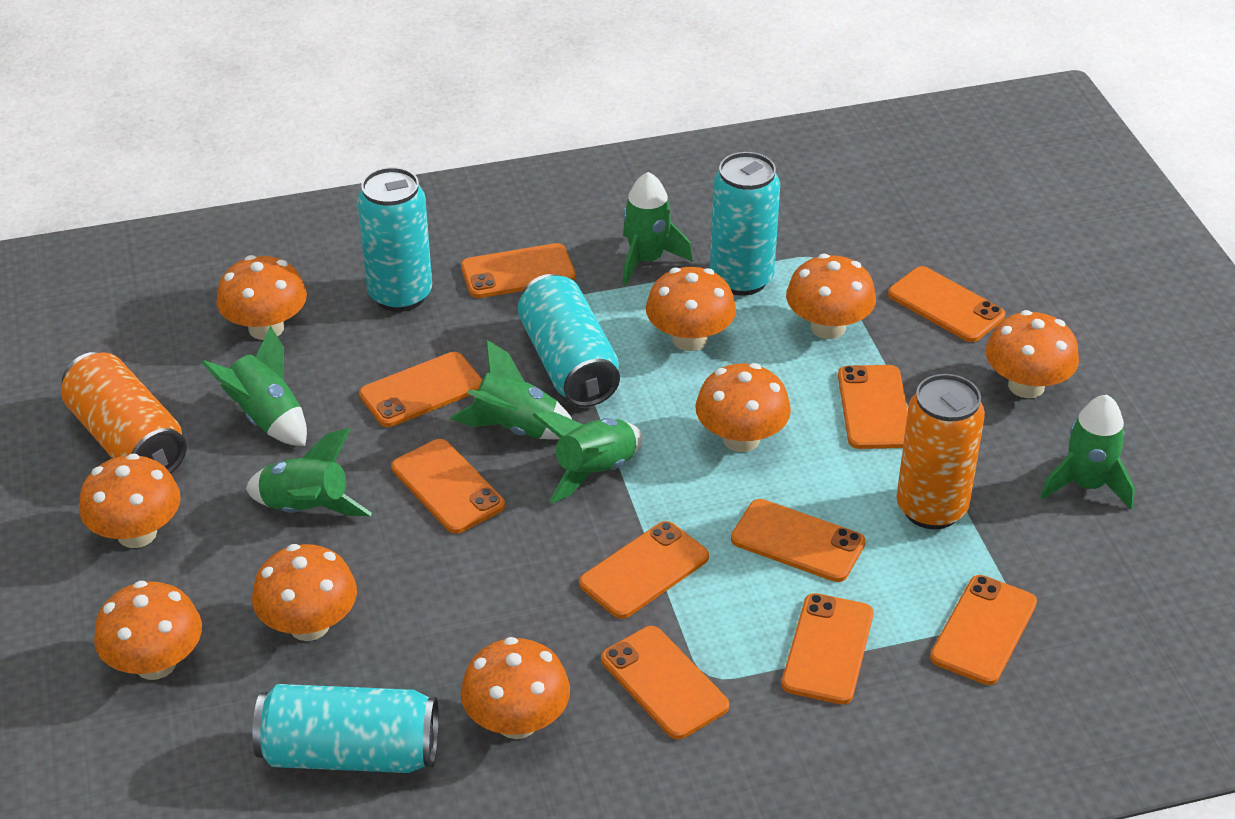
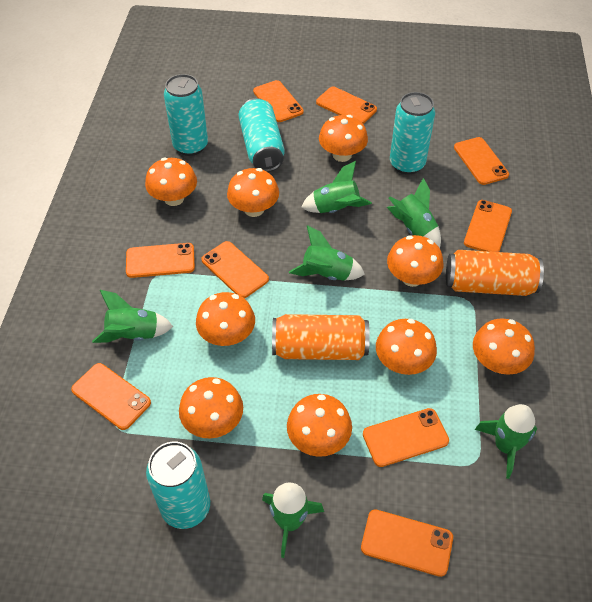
orange phone: 10 -> 9

